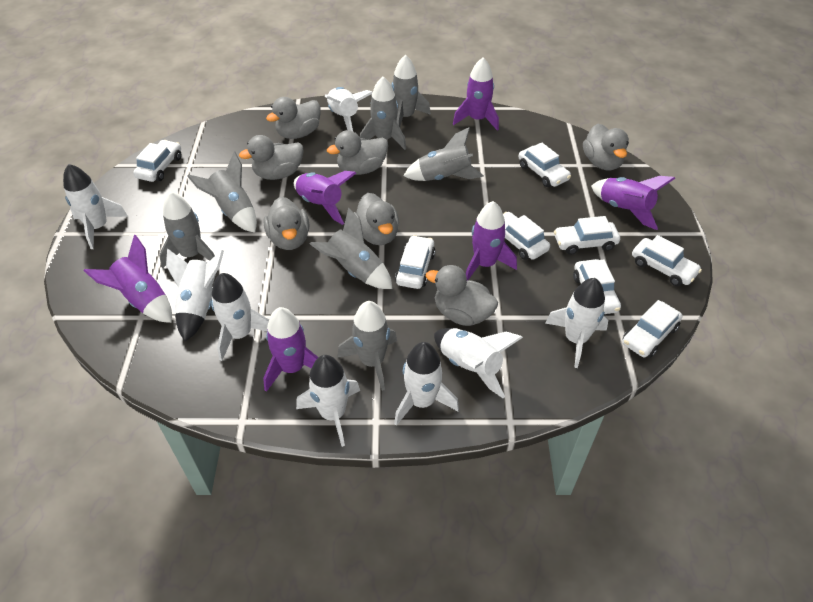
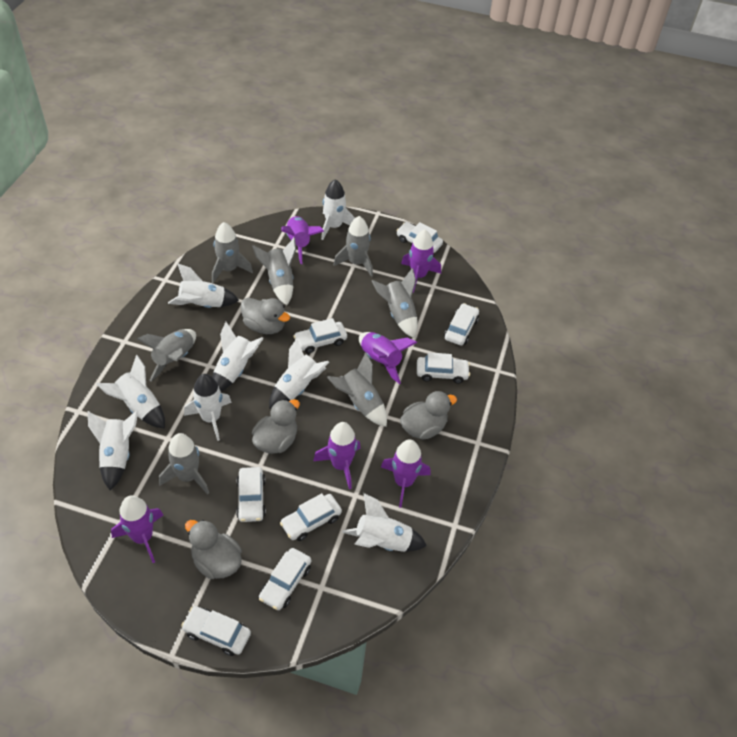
grey duck: 7 -> 4

